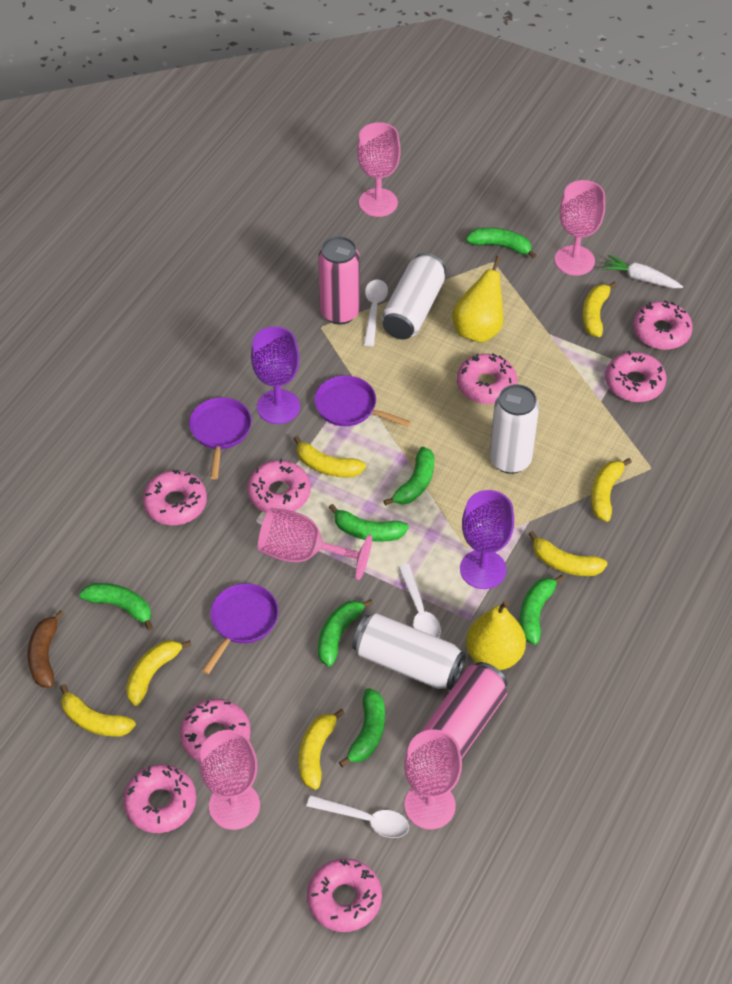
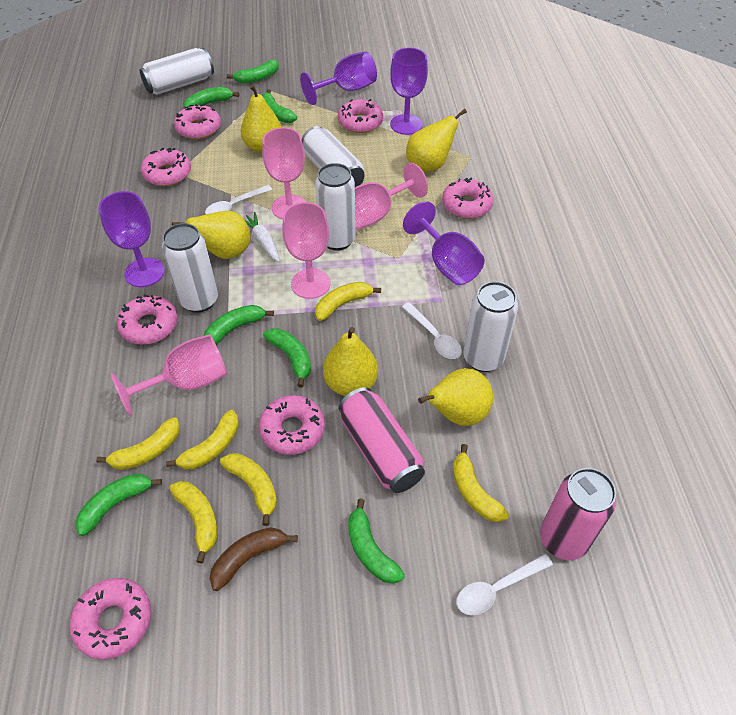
pink donut: 8 -> 7
pink goblet: 5 -> 4
purple goblet: 2 -> 4
purple pan: 3 -> 0
white can: 3 -> 5
yellow banana: 7 -> 6
yellow pear: 2 -> 5

